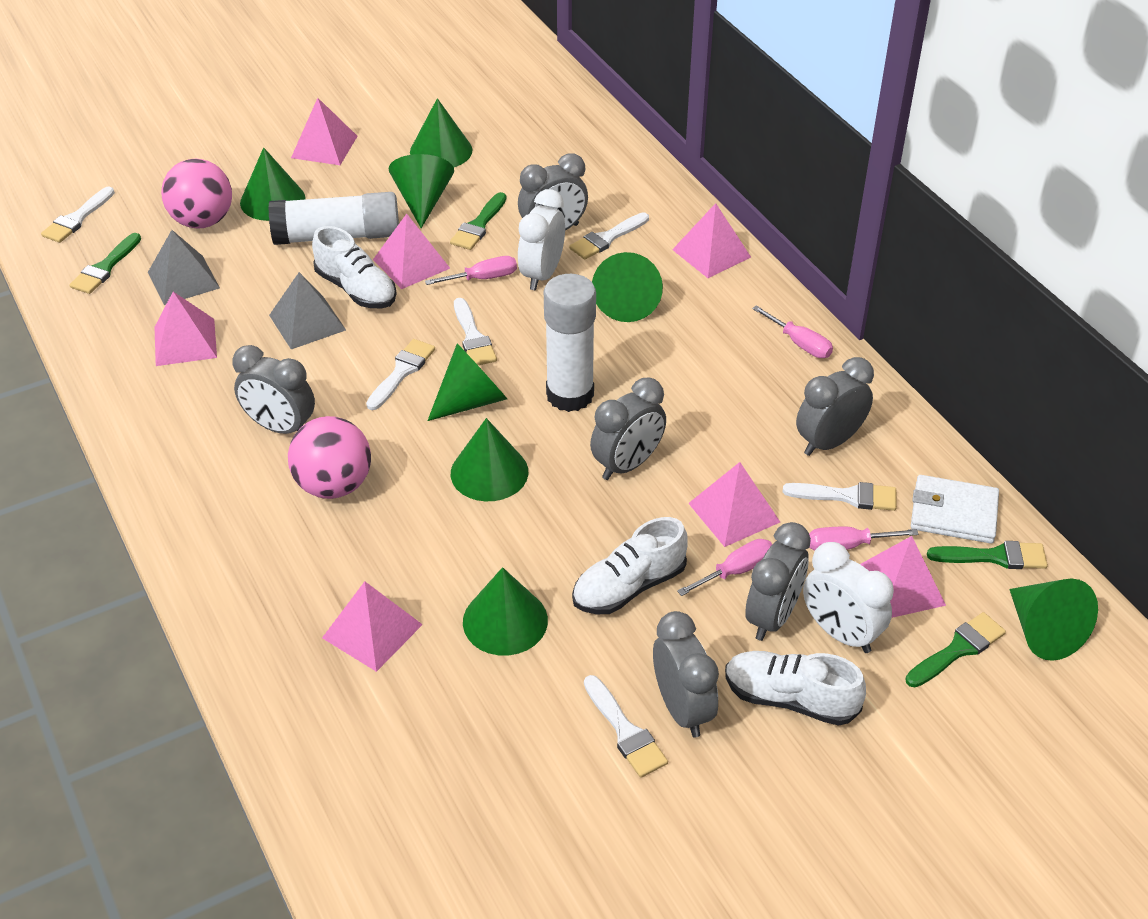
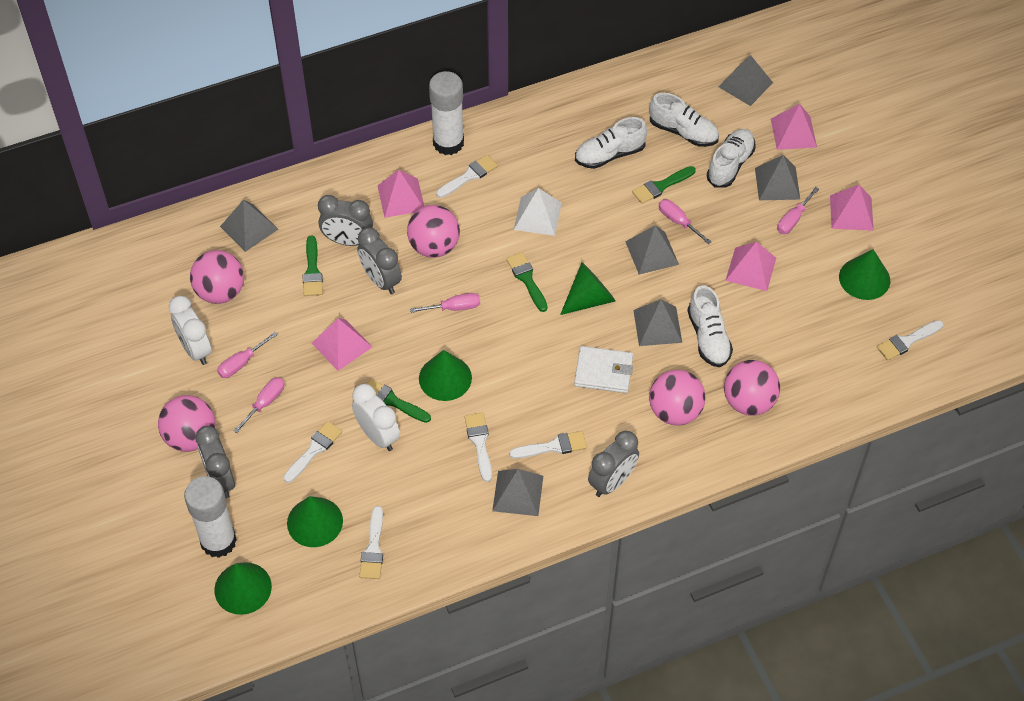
green cone: 8 -> 5
grey clock: 6 -> 4
grey pyramid: 2 -> 6
pink ball: 2 -> 5
pink pyramid: 7 -> 5
pink screwdriver: 4 -> 5
white pyramid: 0 -> 1
white shoe: 3 -> 4

